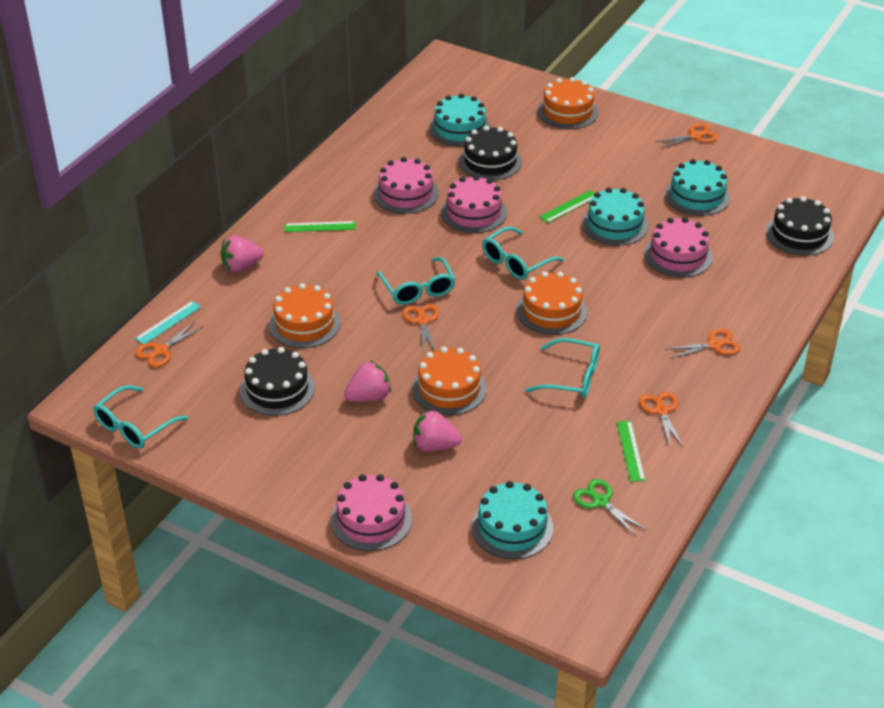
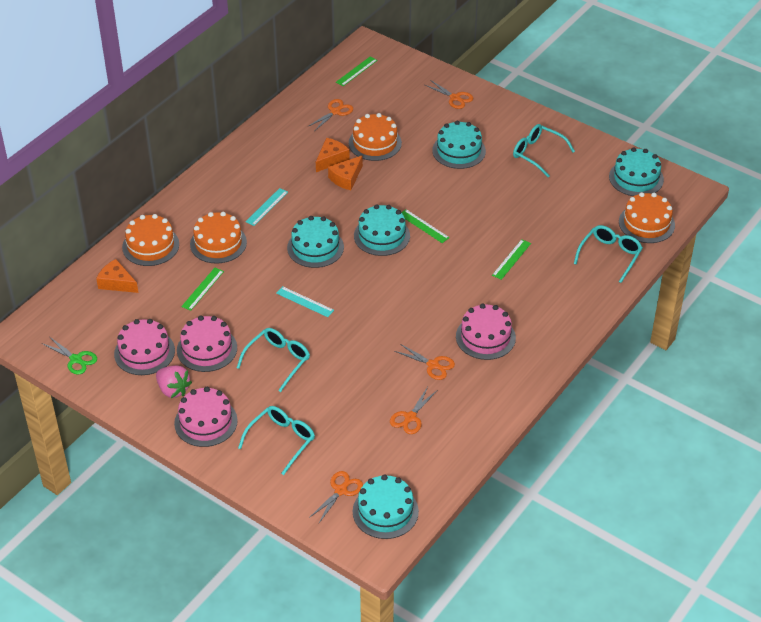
black cake: 3 -> 0
green ruler: 3 -> 4
orange cheese: 0 -> 3
pink strawberry: 3 -> 1
turquoise cake: 4 -> 5
turquoise ruler: 1 -> 2

